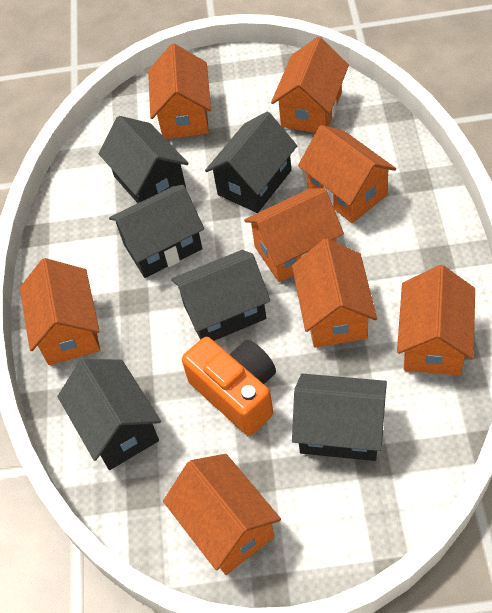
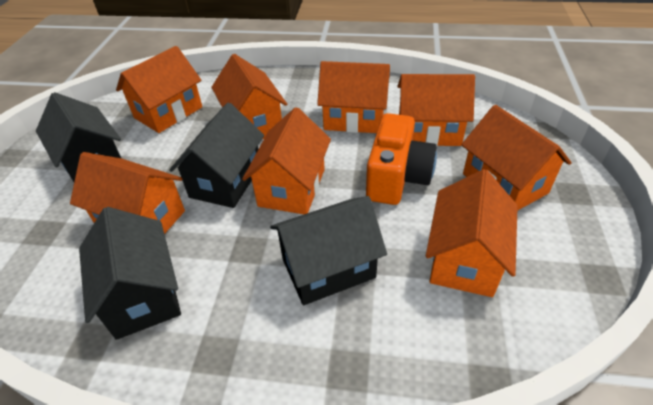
black house: 6 -> 4

